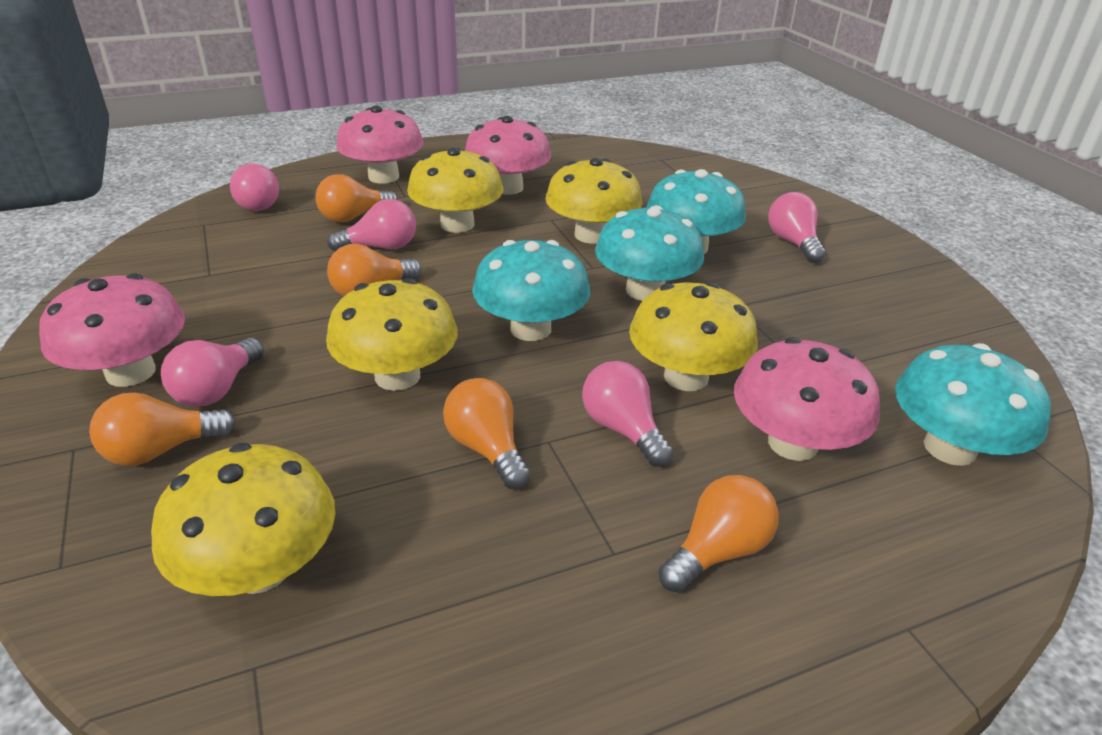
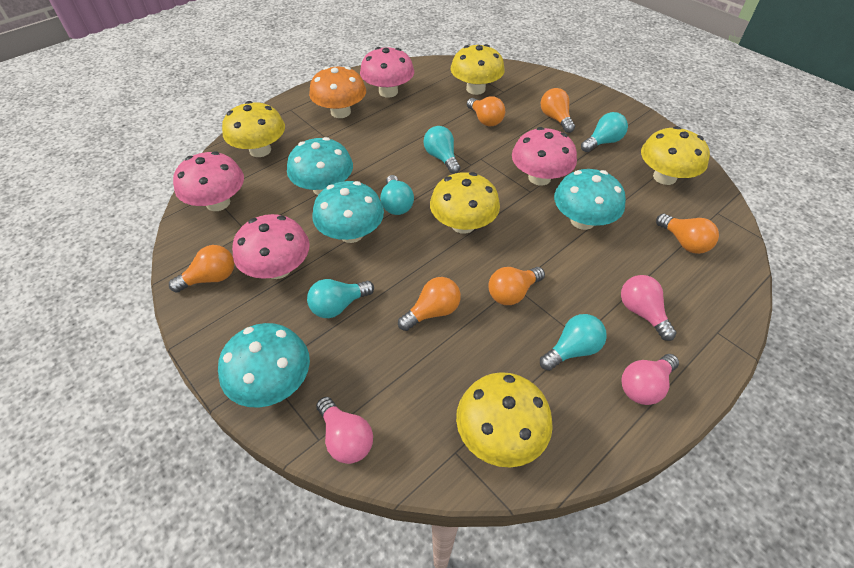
orange light bulb: 5 -> 6
orange mushroom: 0 -> 1
pink light bulb: 5 -> 3
turquoise light bulb: 0 -> 5

